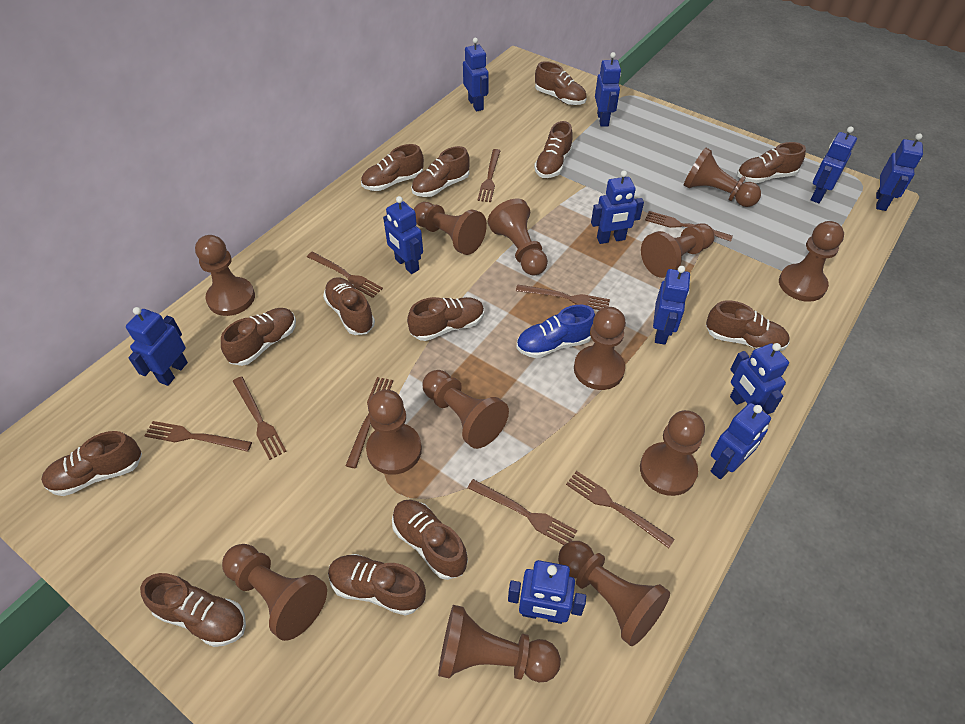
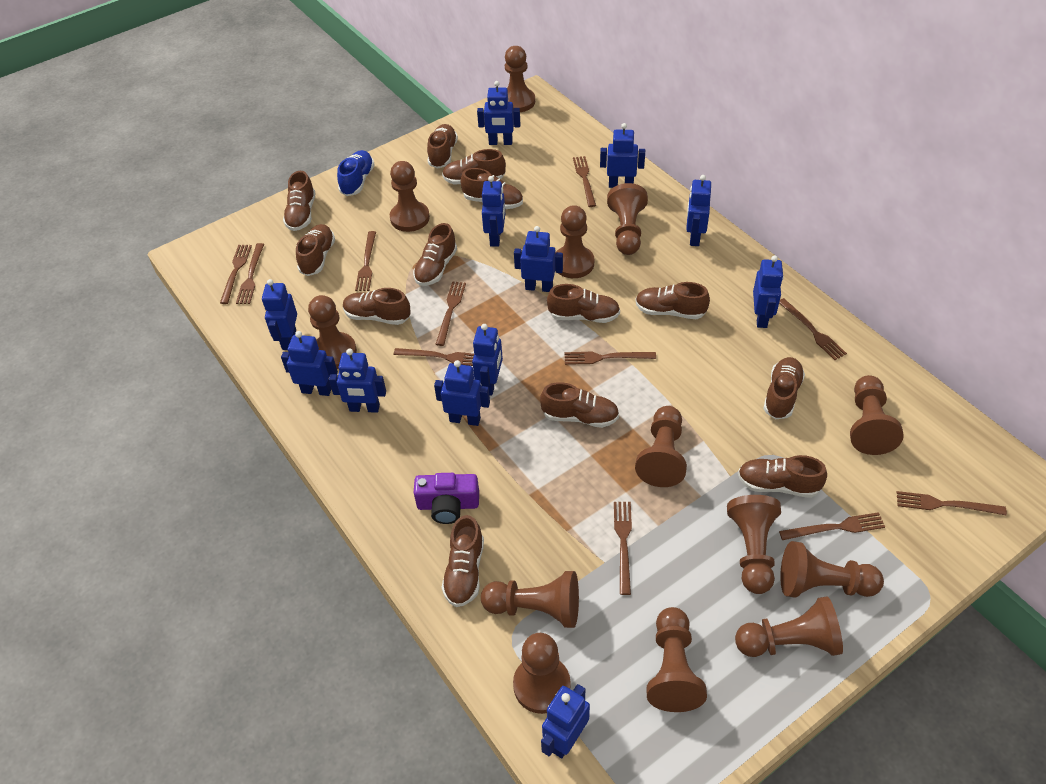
blue robot: 11 -> 12
brown fork: 9 -> 11
purple camera: 0 -> 1

